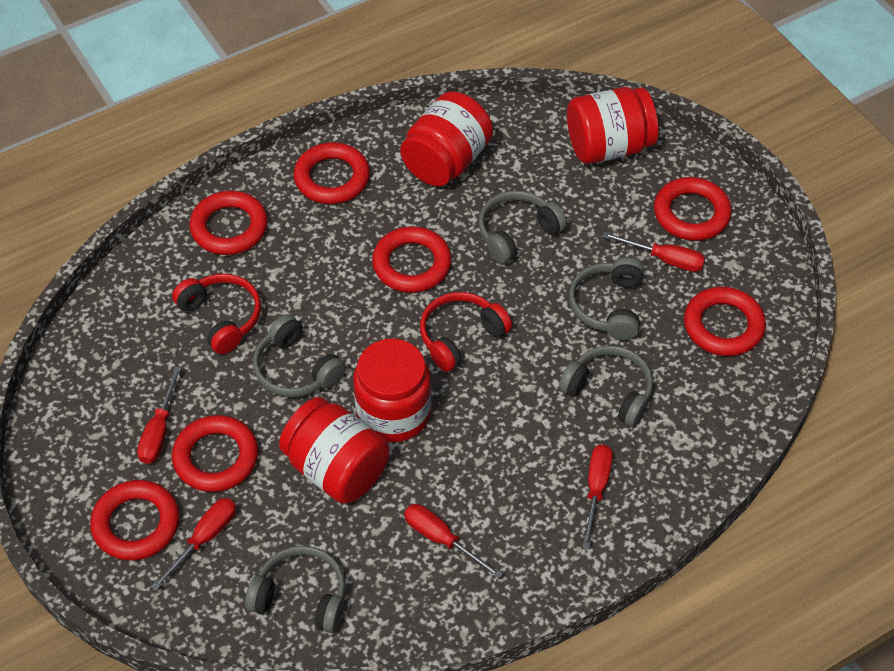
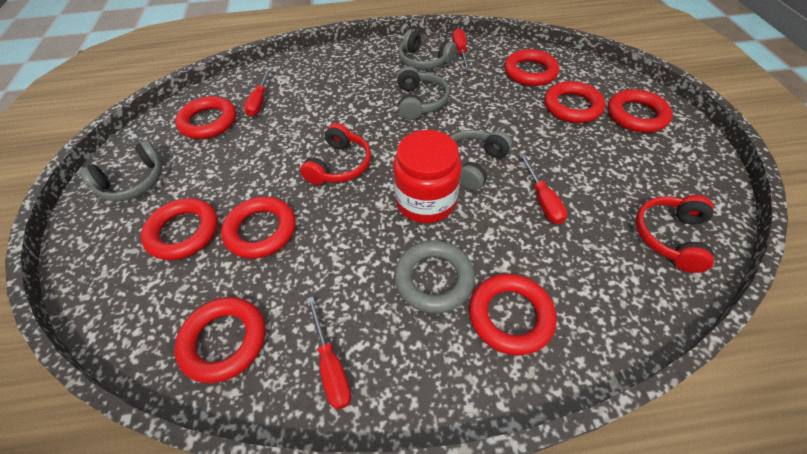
grey headphones: 5 -> 4
grey ring: 0 -> 1
red jar: 4 -> 1
red ring: 7 -> 8
red screwdriver: 5 -> 4

